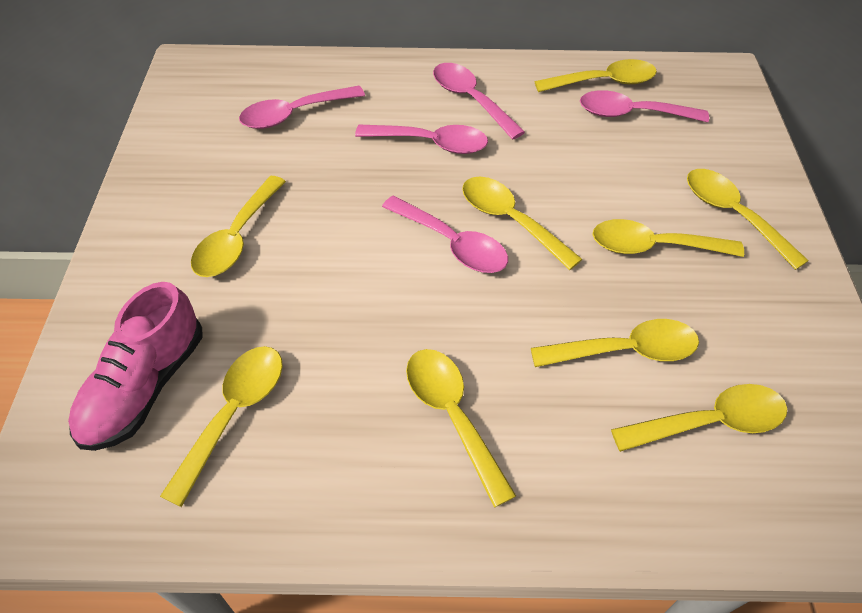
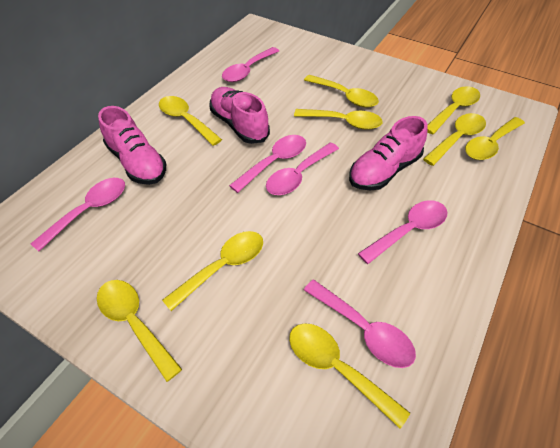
pink shoe: 1 -> 3
pink spoon: 5 -> 6

